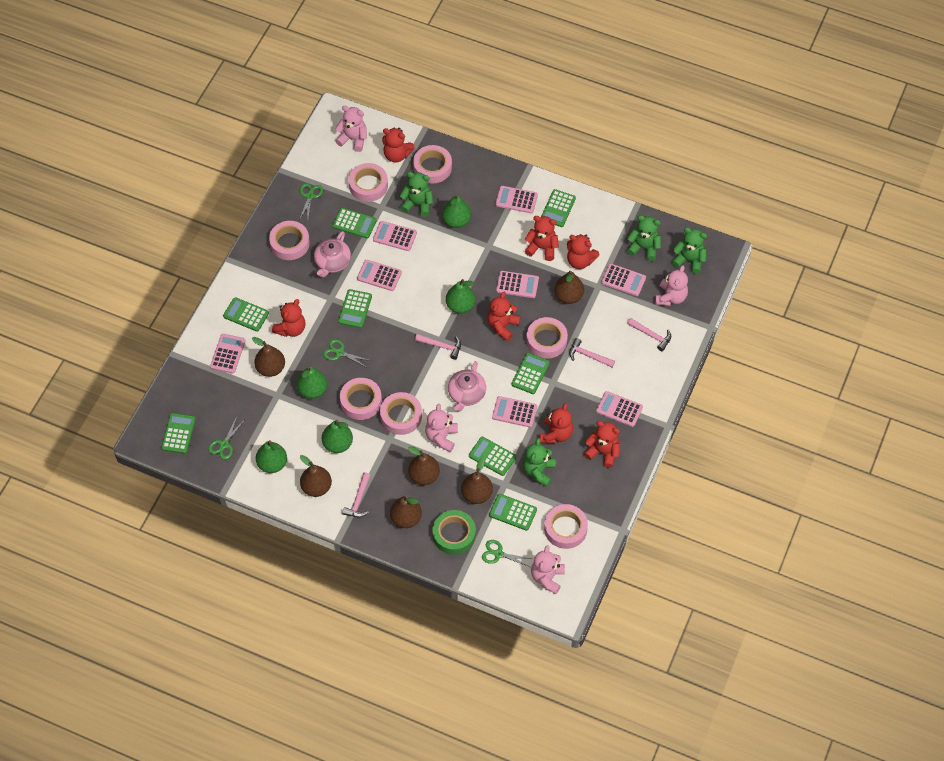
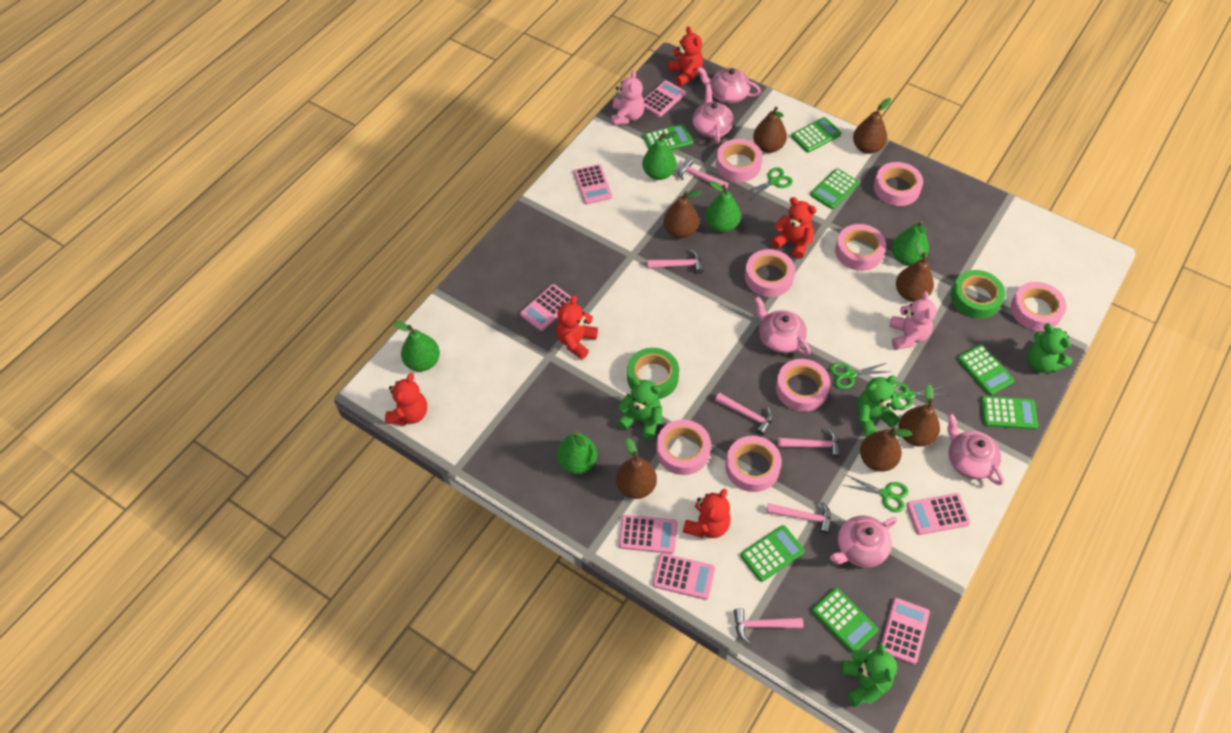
brown pear: 6 -> 7
green calculator: 8 -> 7
green tape: 1 -> 2
pink calculator: 8 -> 7
pink hammer: 4 -> 6
pink tape: 7 -> 8
pink teapot: 2 -> 5
pink teddy bear: 4 -> 2
red teddy bear: 7 -> 5

